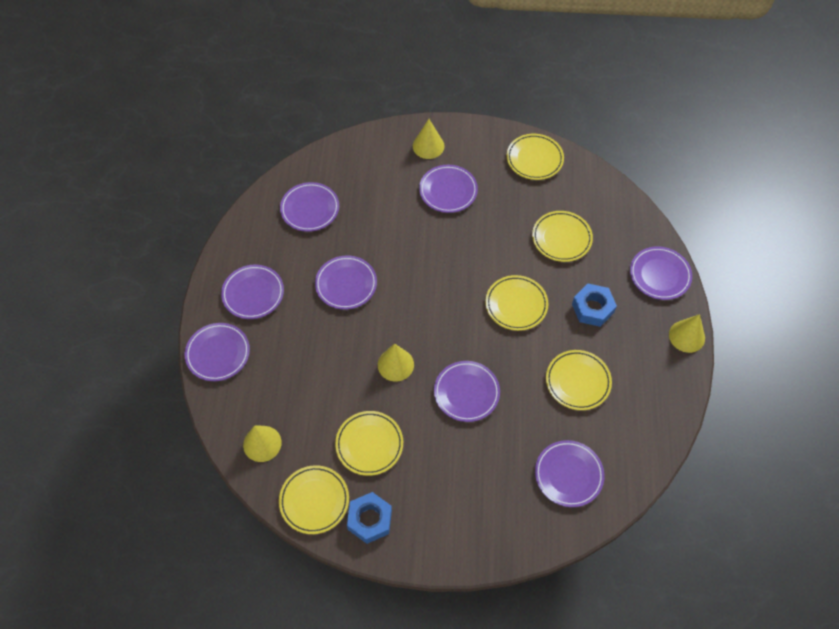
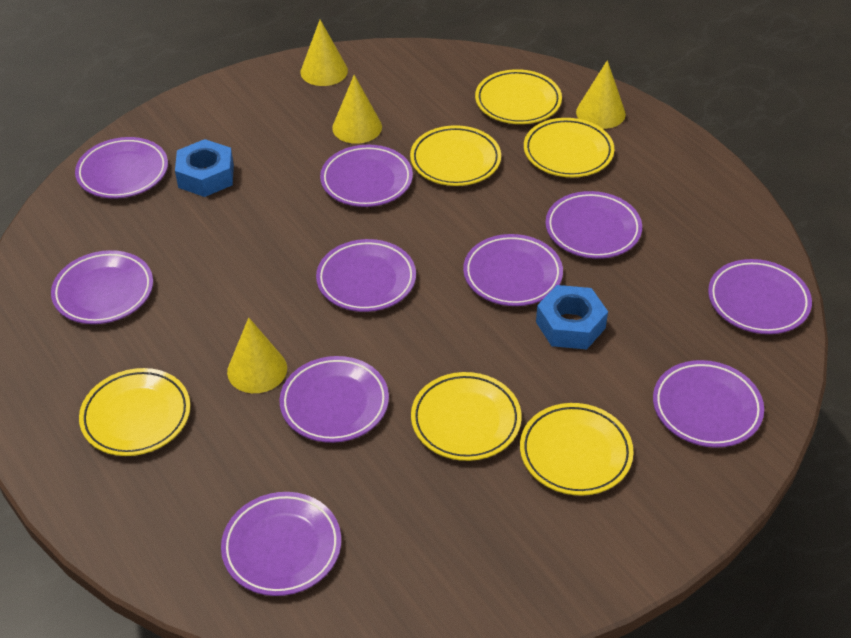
purple plate: 8 -> 10

